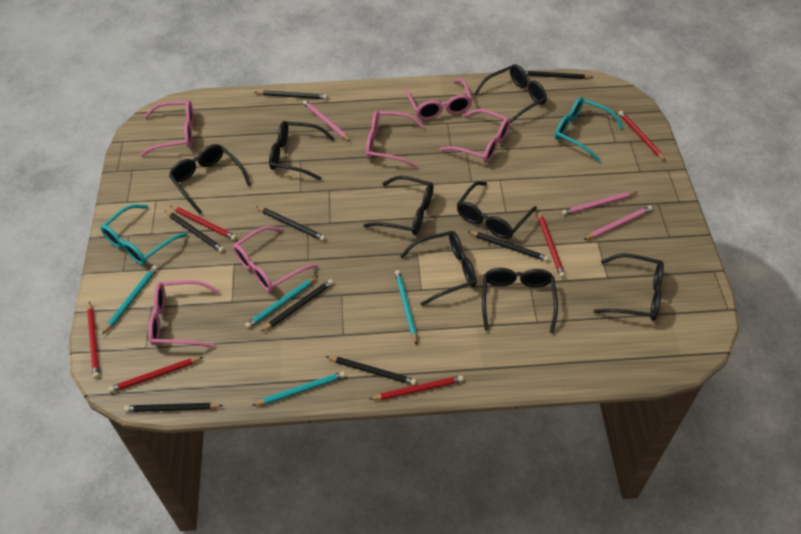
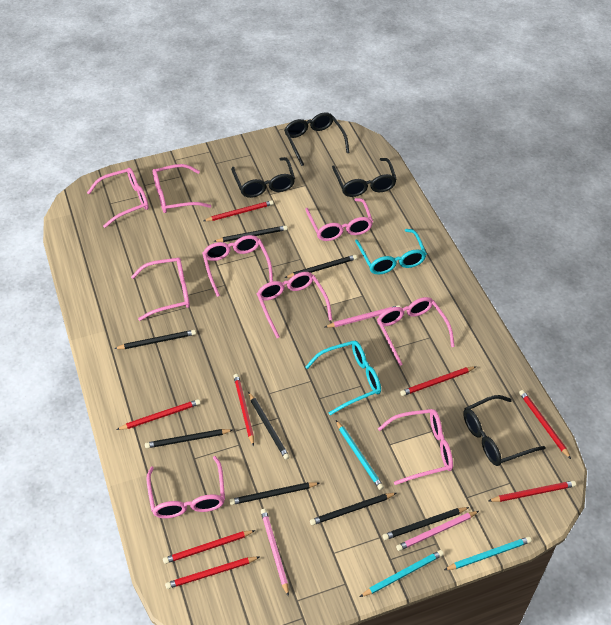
black glasses: 8 -> 4
pink glasses: 6 -> 9
red pencil: 6 -> 8
turquoise pencil: 4 -> 3

